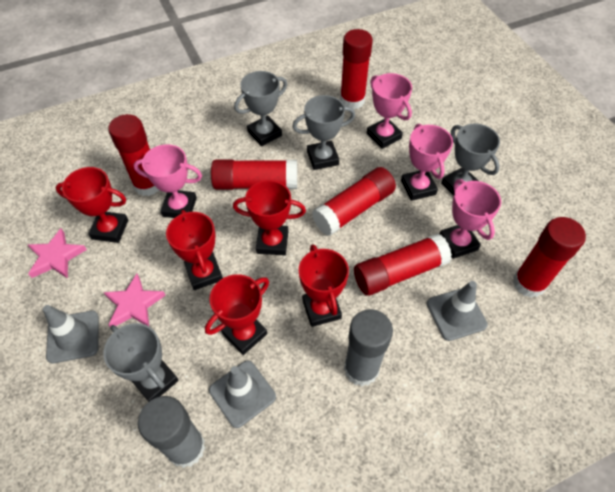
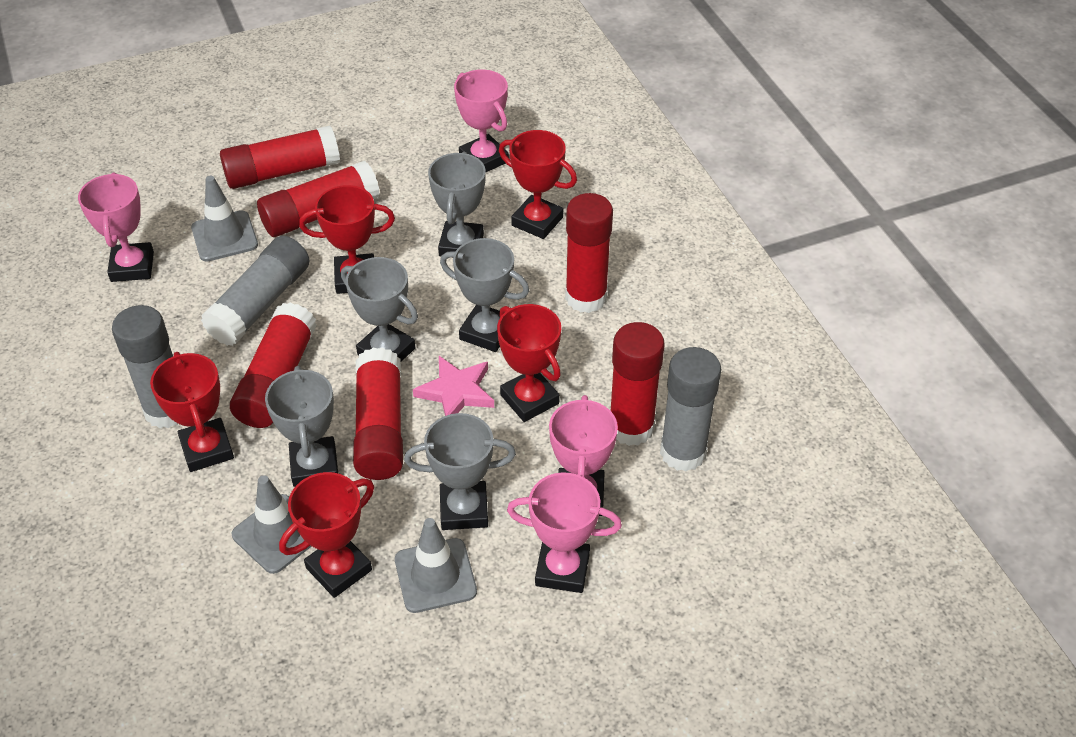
grey glue stick: 2 -> 3
grey trophy: 4 -> 5
pink star: 2 -> 1

